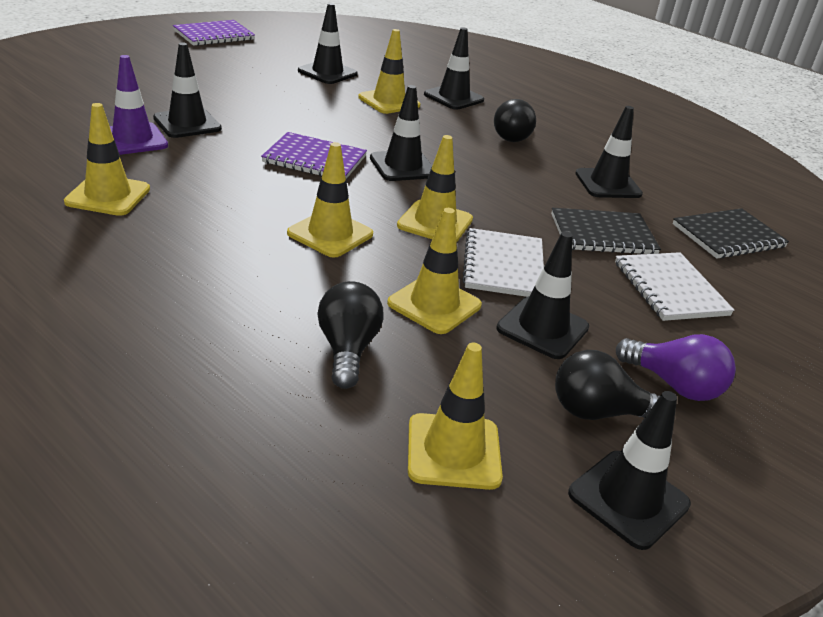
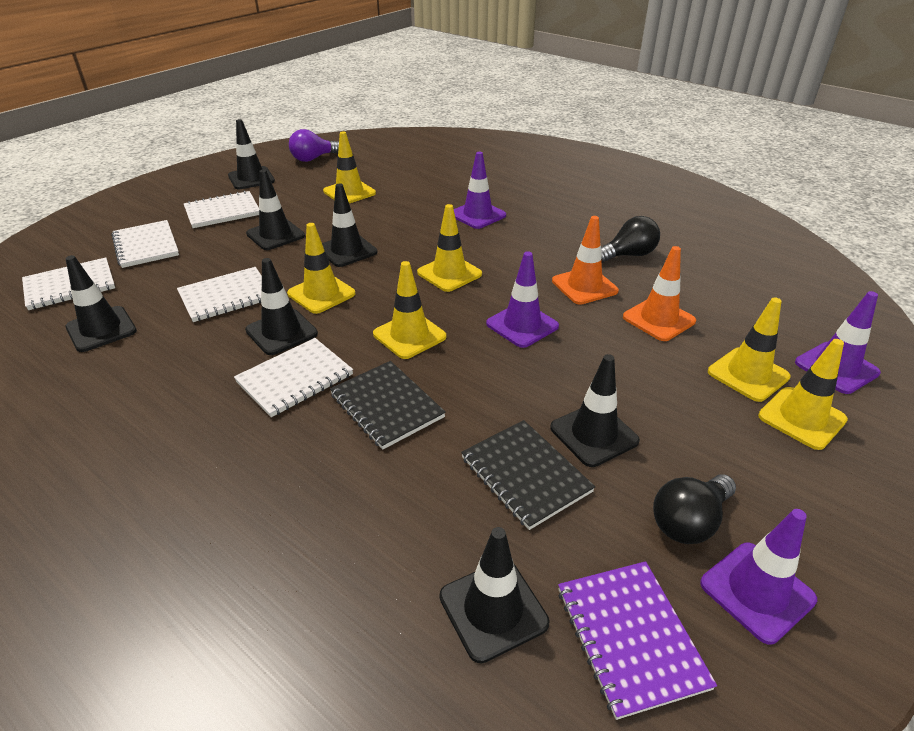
black light bulb: 3 -> 2
orange traffic cone: 0 -> 2
purple notebook: 2 -> 1
purple traffic cone: 1 -> 4
white notebook: 2 -> 5

